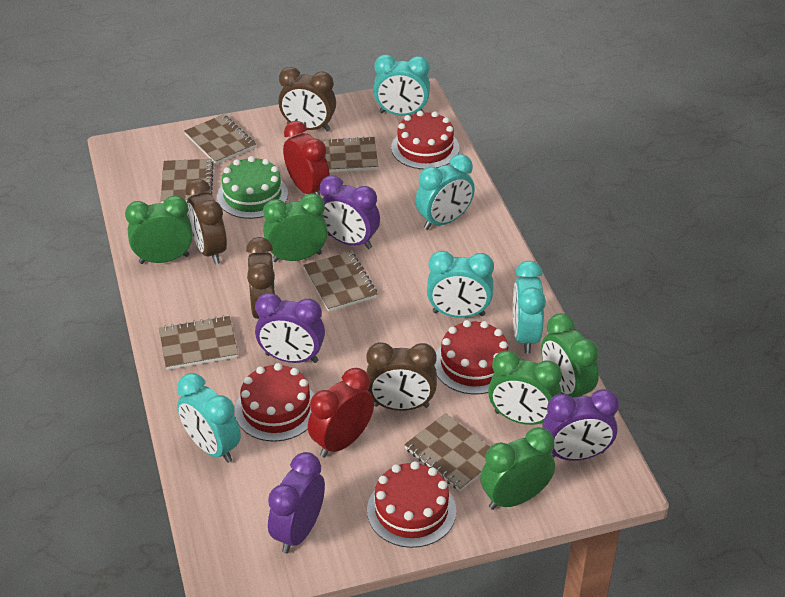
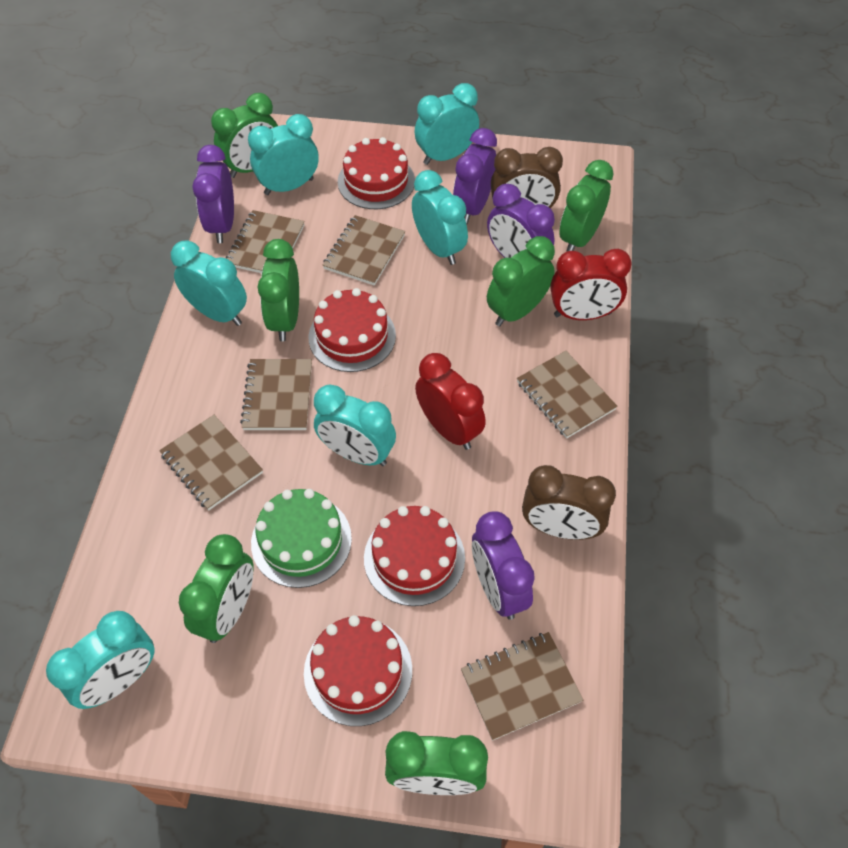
brown clock: 4 -> 2
green clock: 5 -> 6
turquoise clock: 5 -> 6

